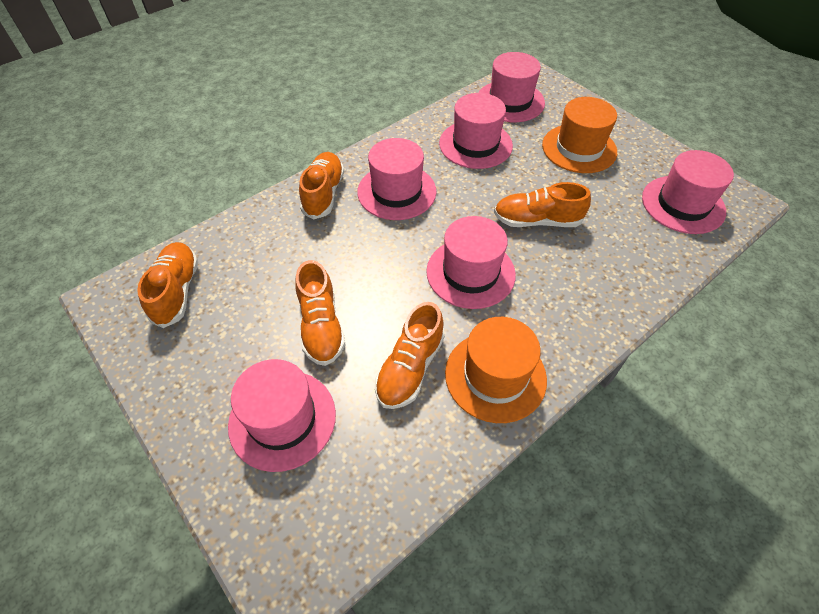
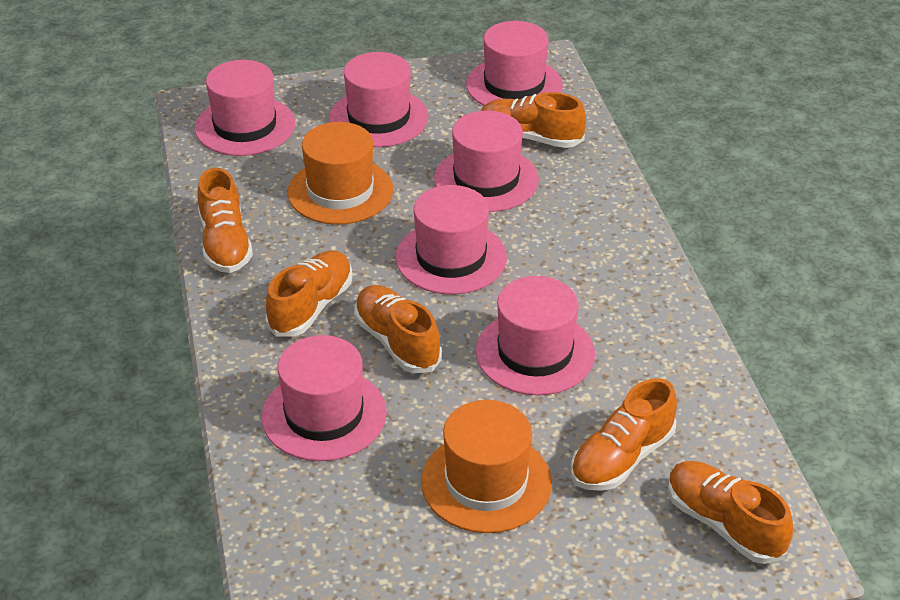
orange shoe: 5 -> 6
pink hat: 6 -> 7

